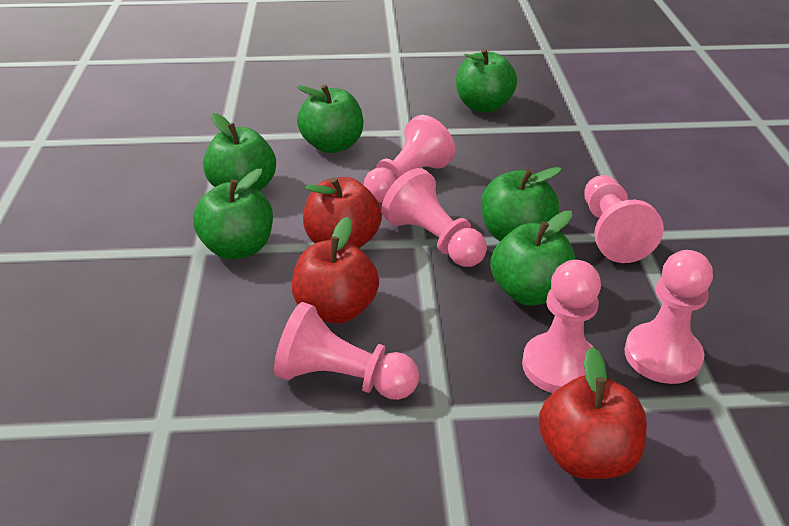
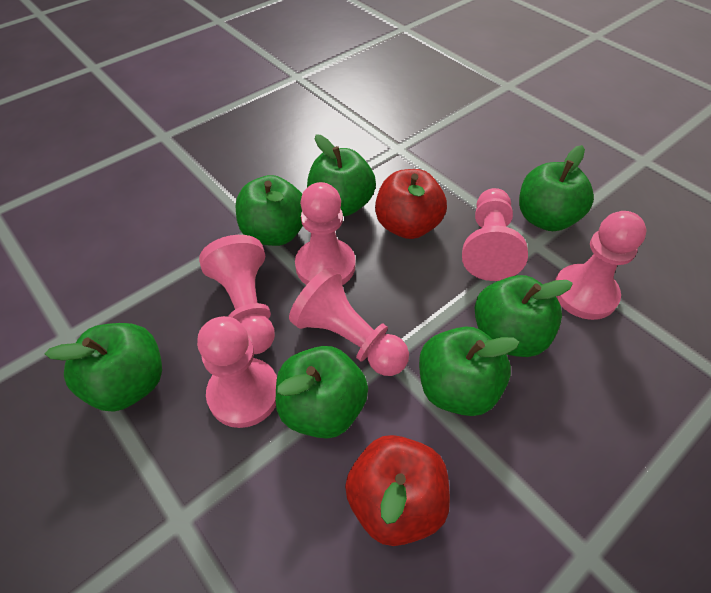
green apple: 6 -> 7
red apple: 3 -> 2

